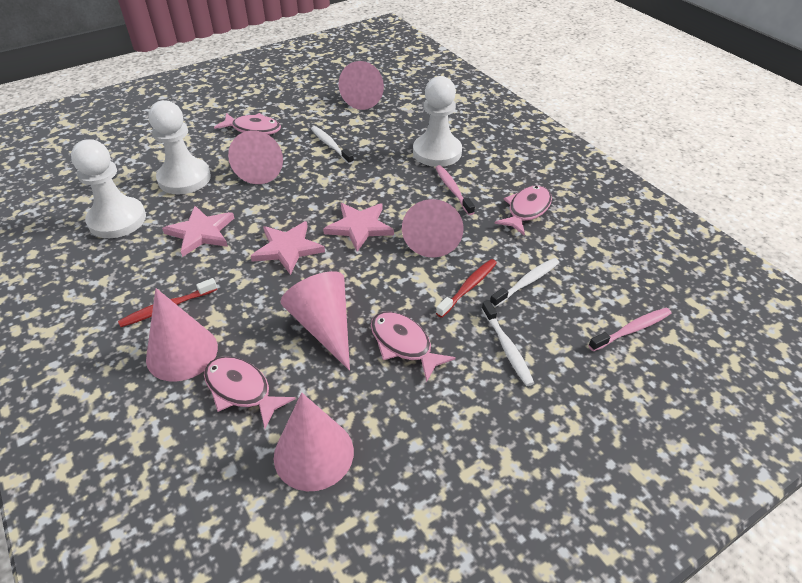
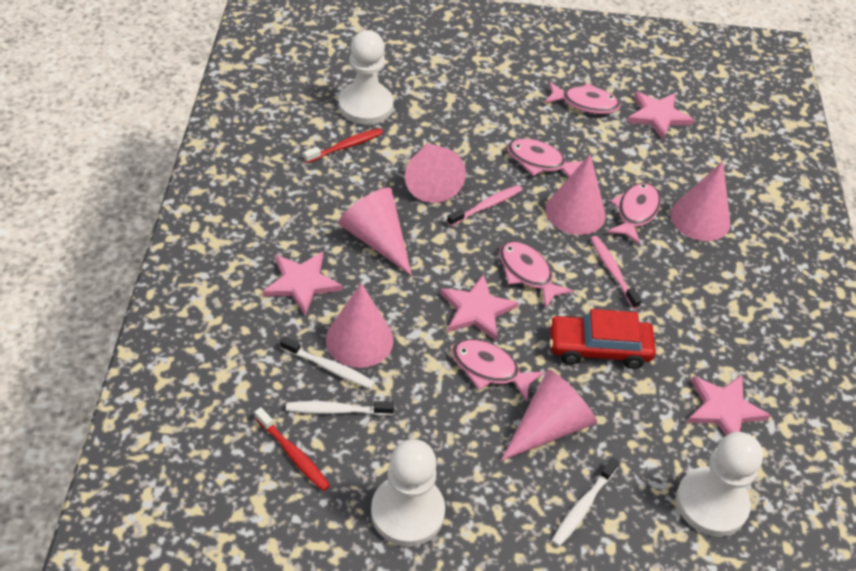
pink fish: 4 -> 5
pink star: 3 -> 4
red car: 0 -> 1

